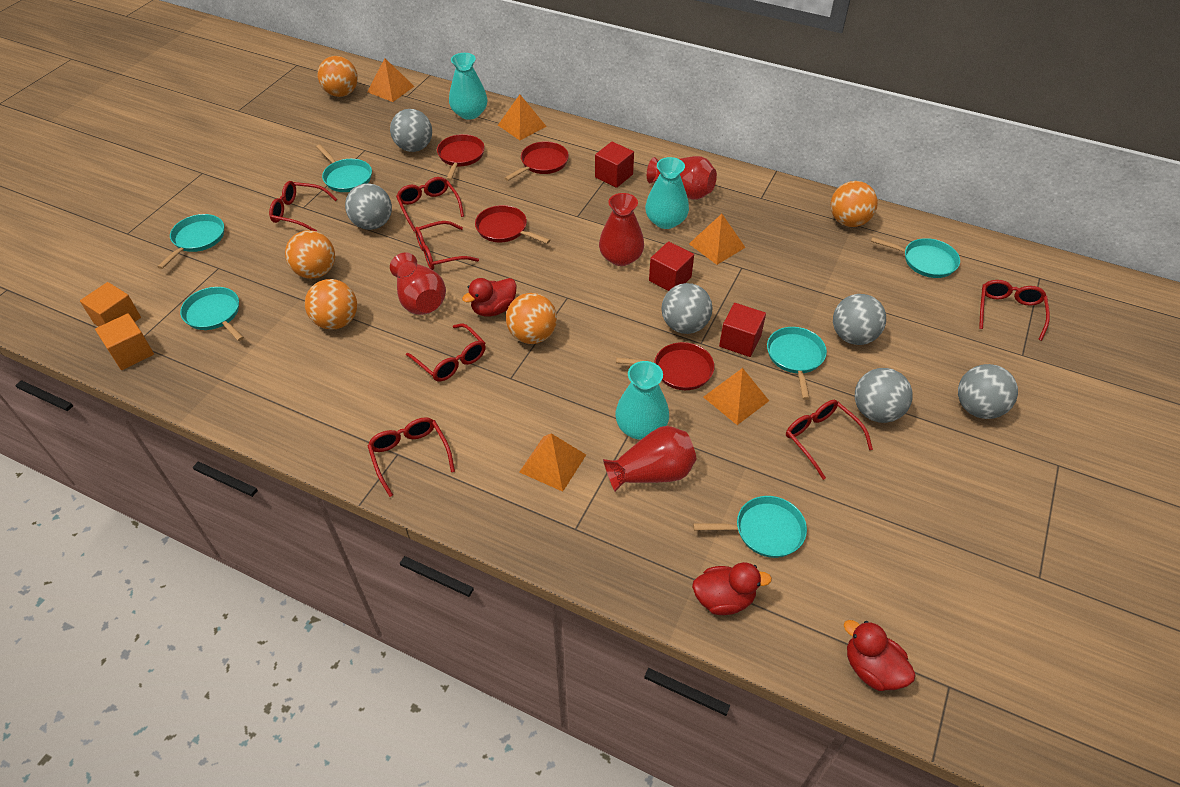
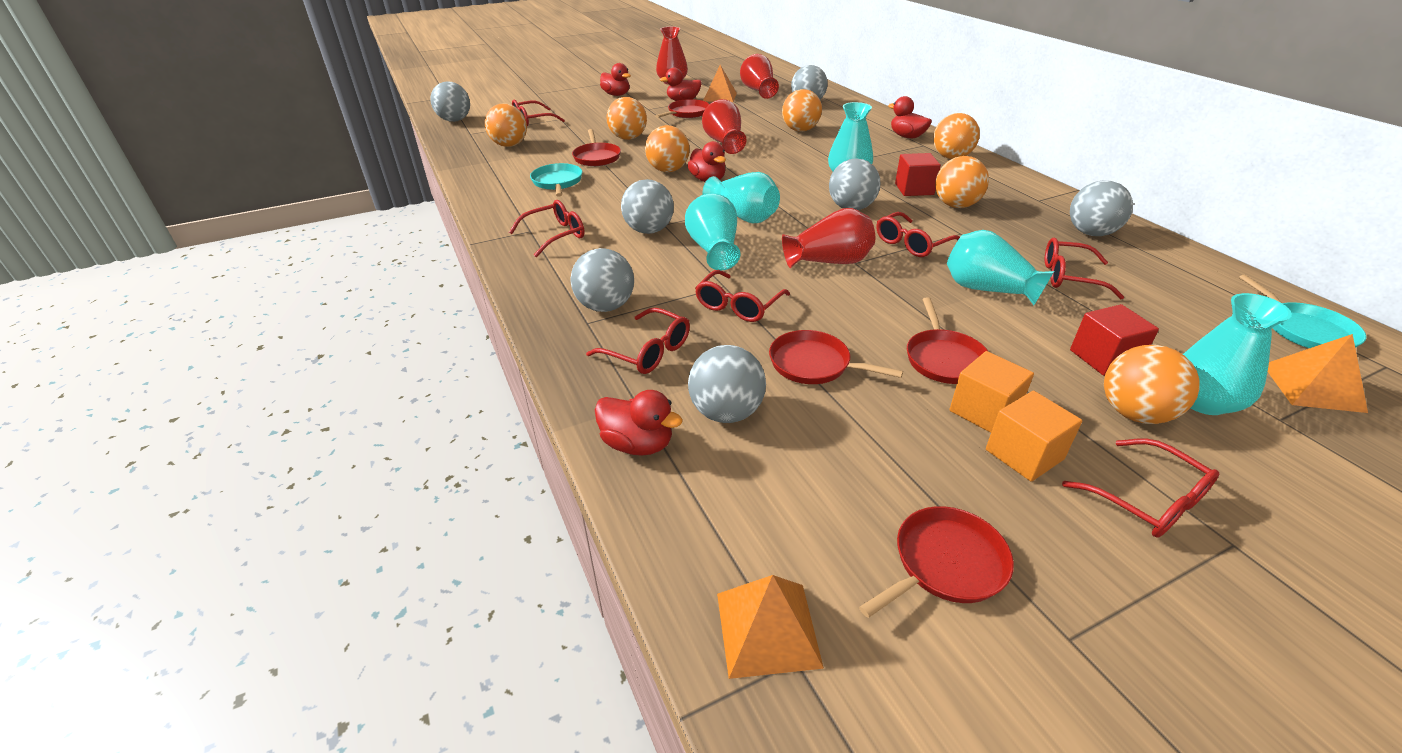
grey ball: 6 -> 7
orange ball: 5 -> 7
orange pyramid: 5 -> 3
red cube: 3 -> 2
red duck: 3 -> 5
red pan: 4 -> 5
turquoise pan: 6 -> 2
turquoise vase: 3 -> 5

